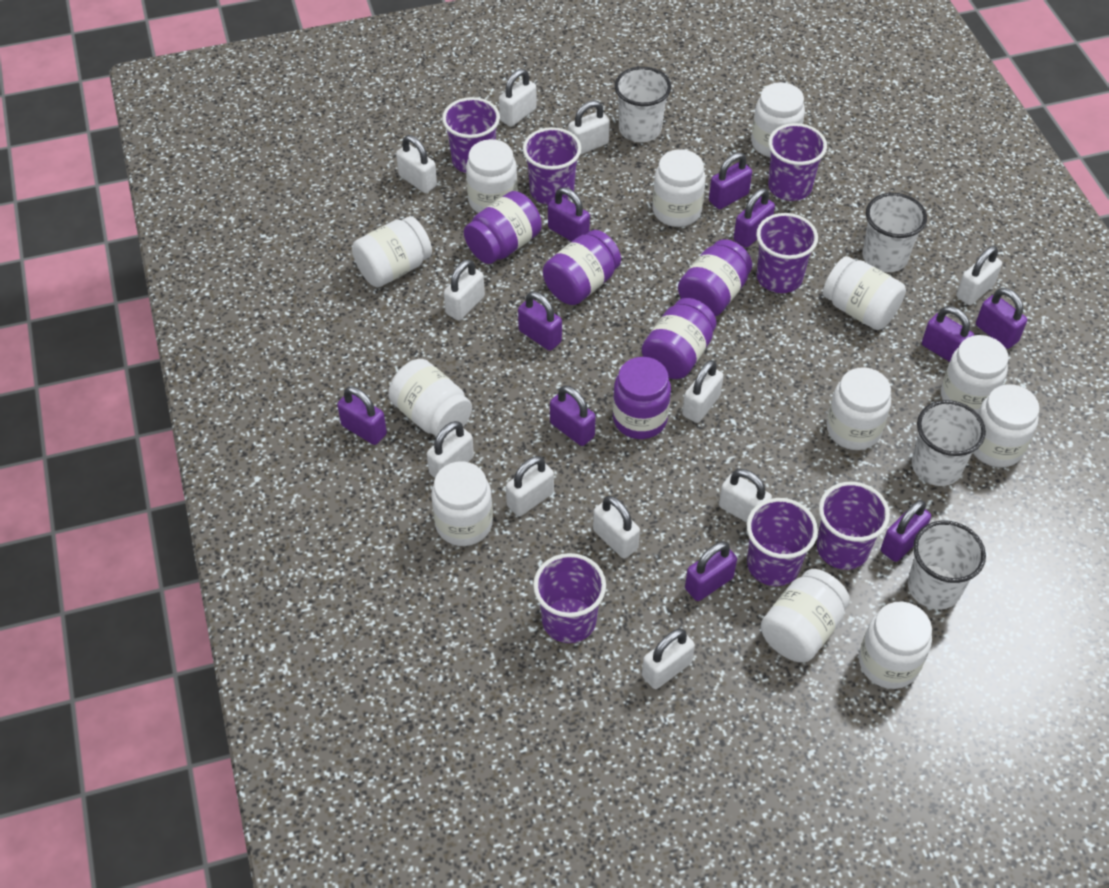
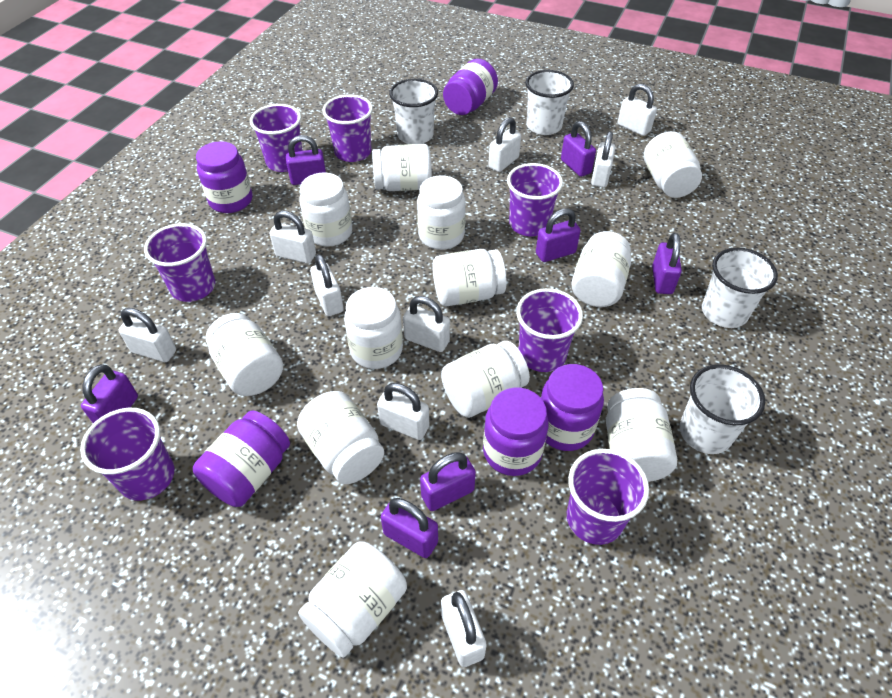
purple padlock: 10 -> 7
white padlock: 11 -> 9

